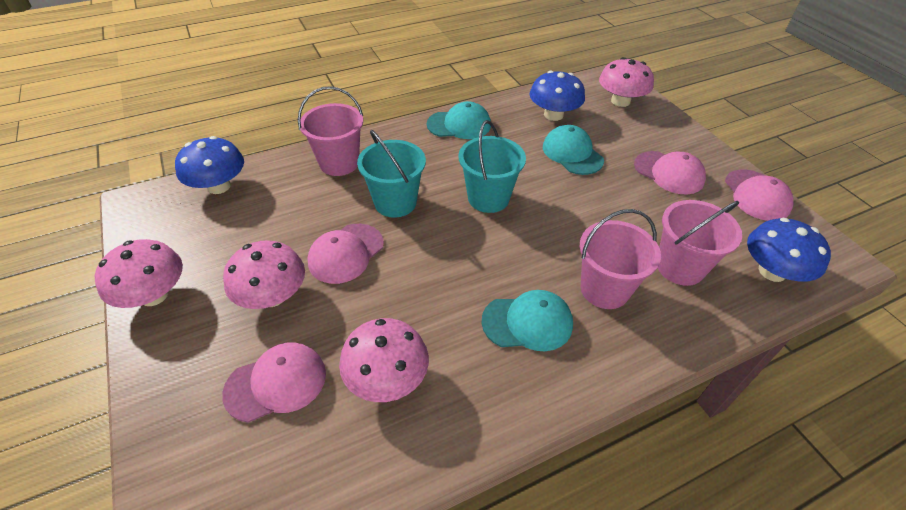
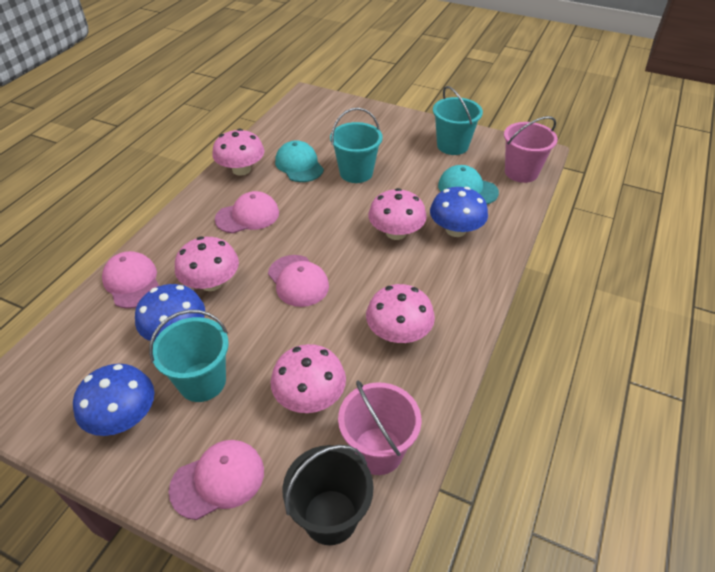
black bucket: 0 -> 1
pink bucket: 3 -> 2
pink mushroom: 4 -> 5
turquoise bucket: 2 -> 3
turquoise cap: 3 -> 2

